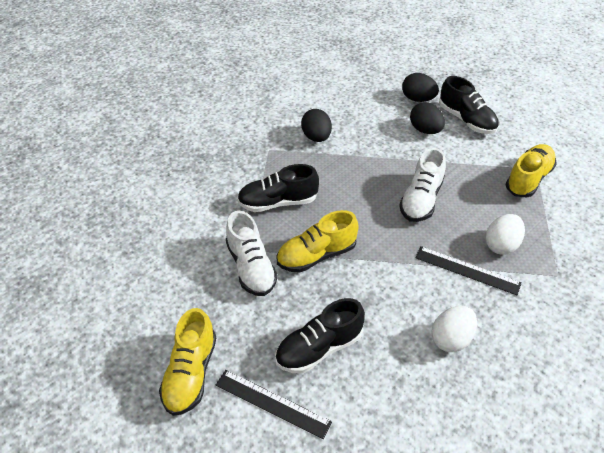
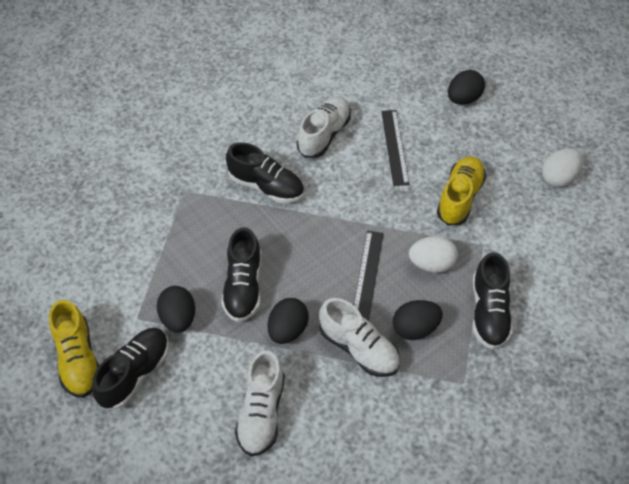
black egg: 3 -> 4
black shoe: 3 -> 4
white shoe: 2 -> 3
yellow shoe: 3 -> 2

